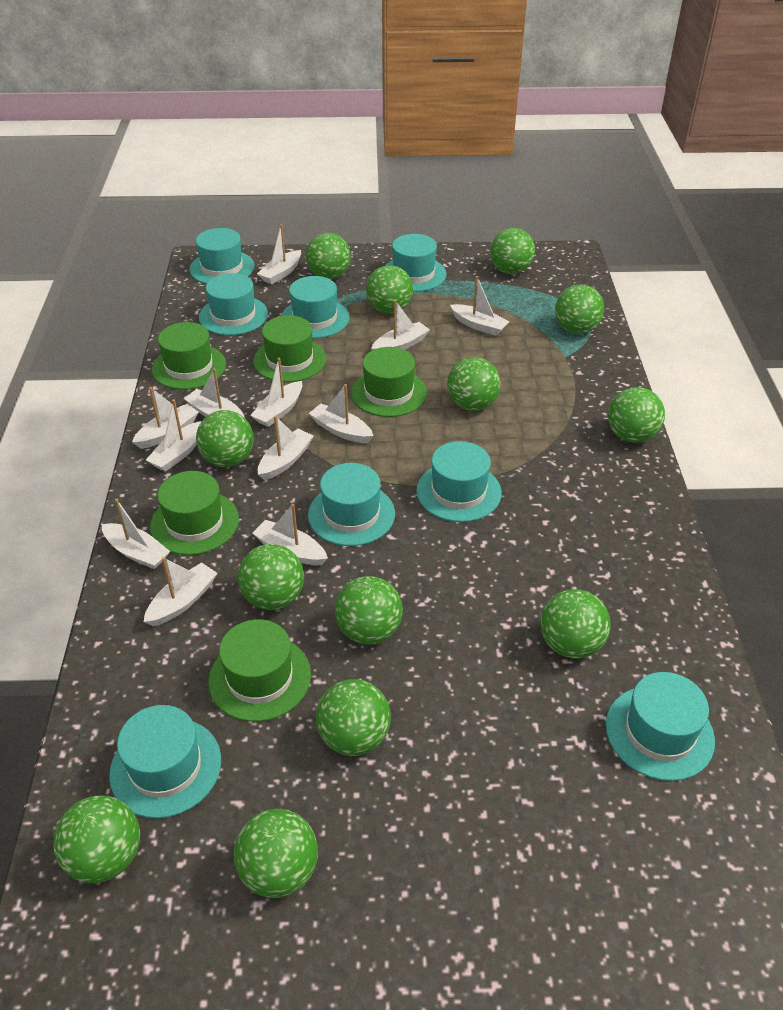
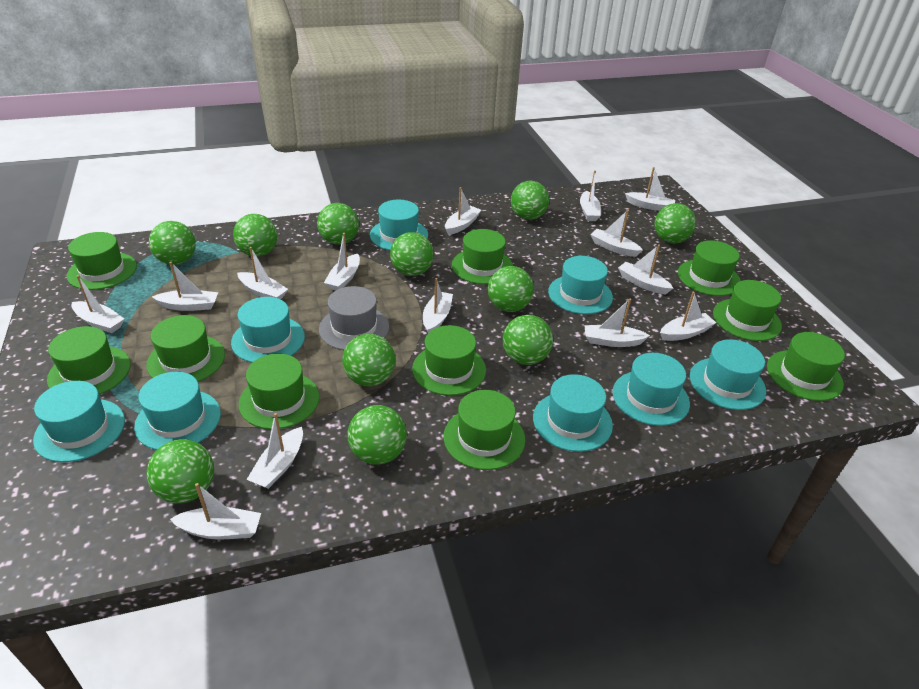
green ball: 13 -> 11
green hat: 5 -> 10
grey hat: 0 -> 1
white boat: 12 -> 14

